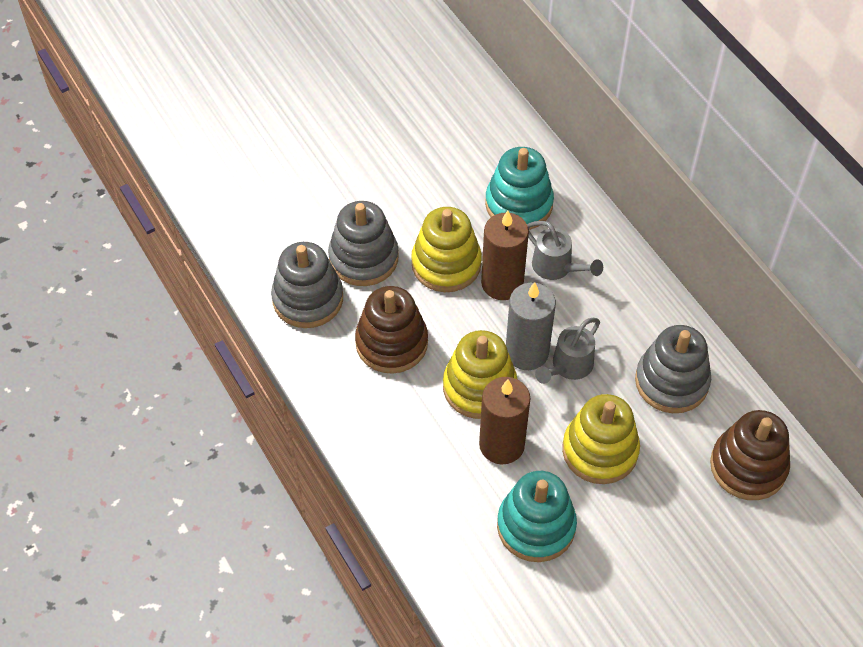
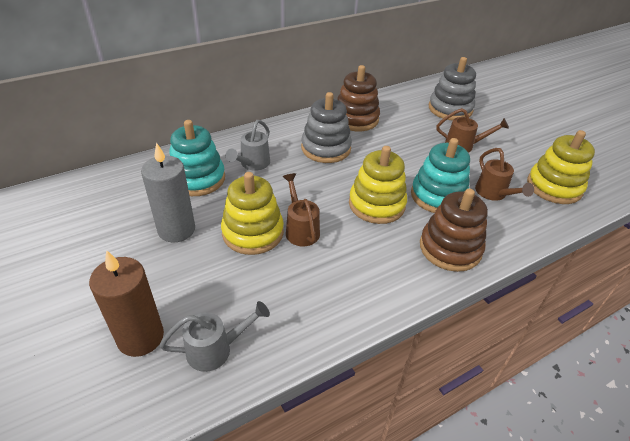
brown candle: 2 -> 1
brown watering can: 0 -> 3
grey stacking toy: 3 -> 2

